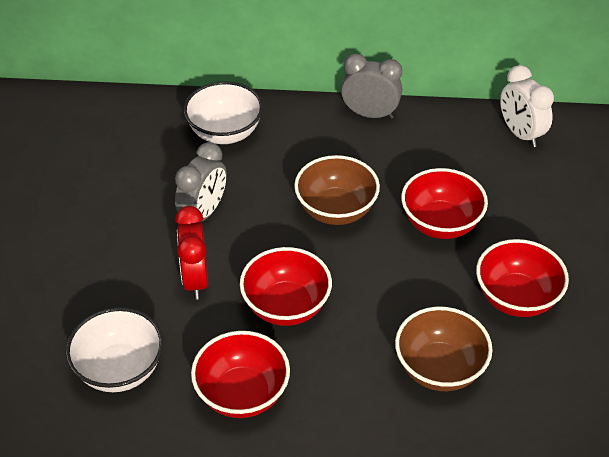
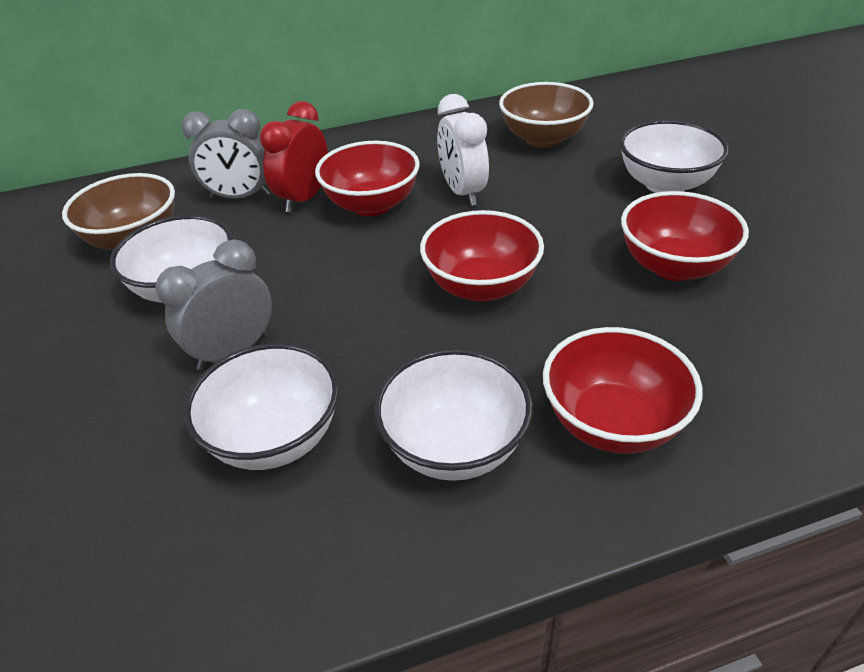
white bowl: 2 -> 4

